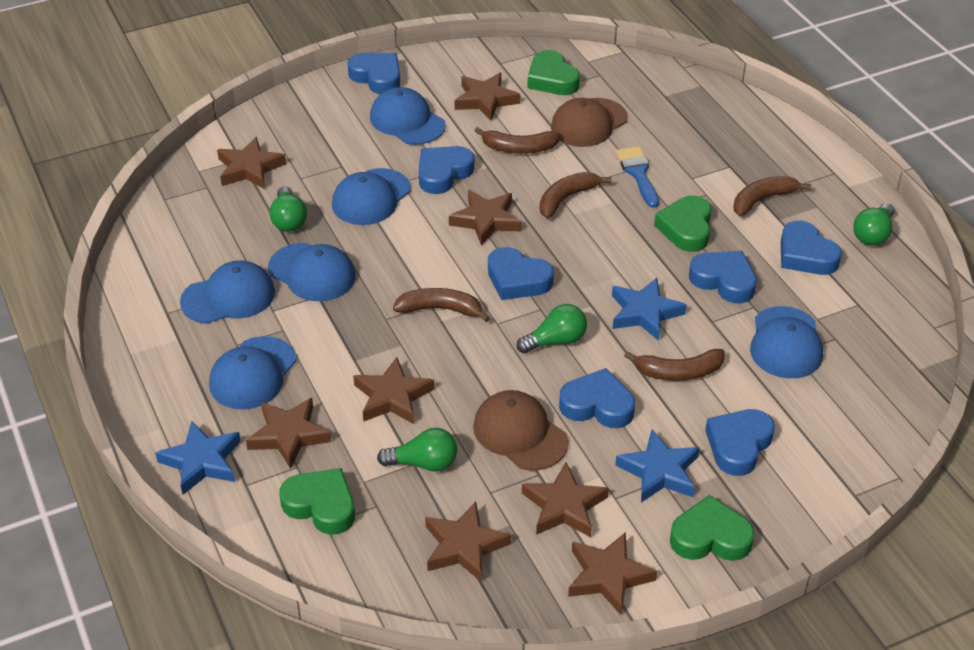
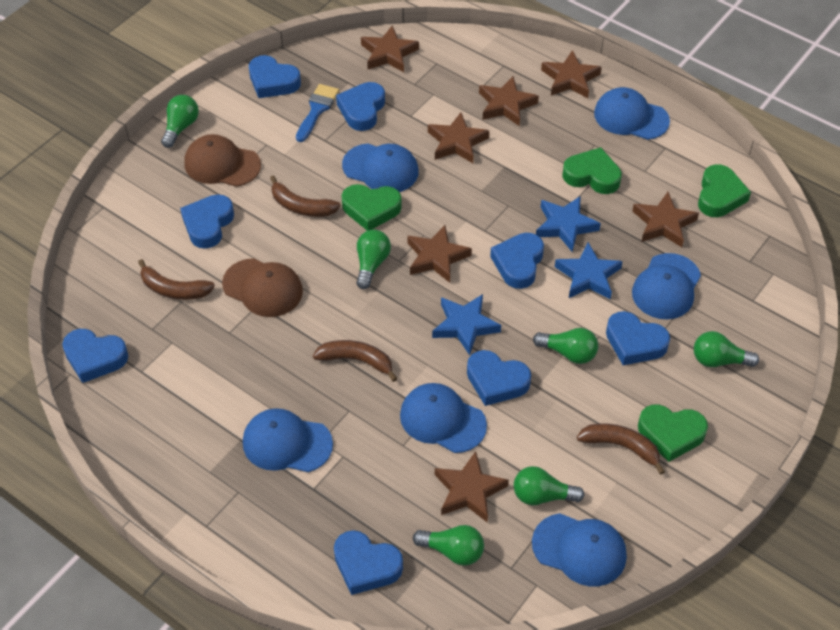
blue heart: 7 -> 8
brown banana: 5 -> 4
brown star: 8 -> 7
green light bulb: 4 -> 6

